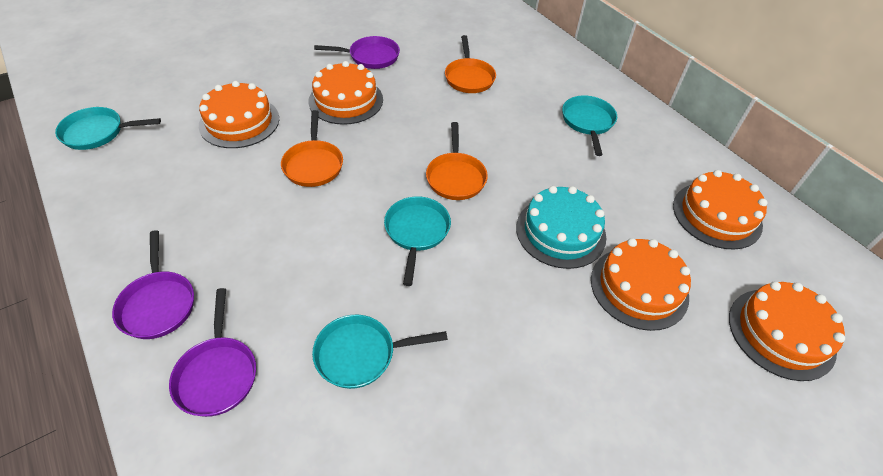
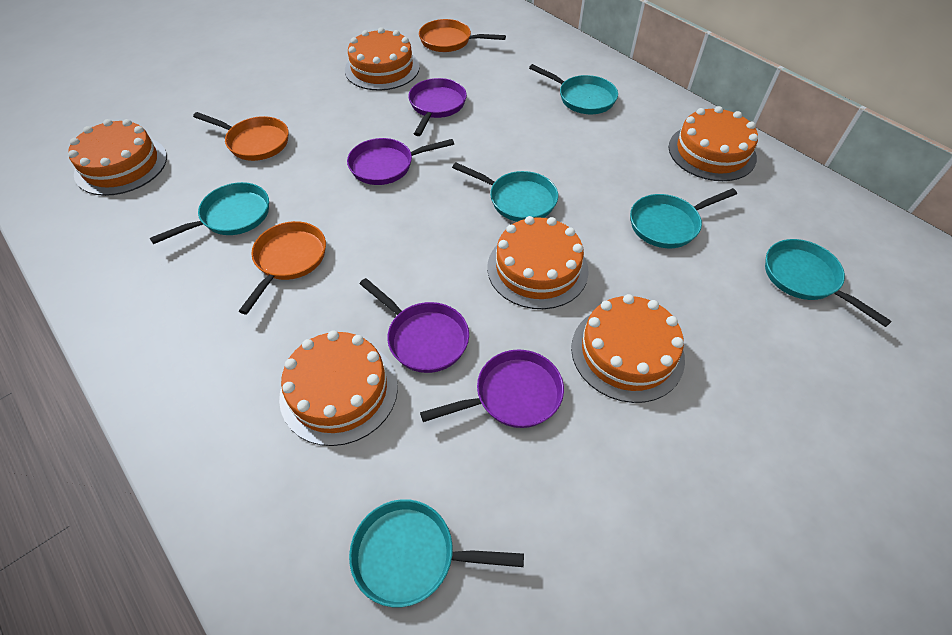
orange cake: 5 -> 6
purple pan: 3 -> 4
turquoise cake: 1 -> 0
turquoise pan: 4 -> 6

